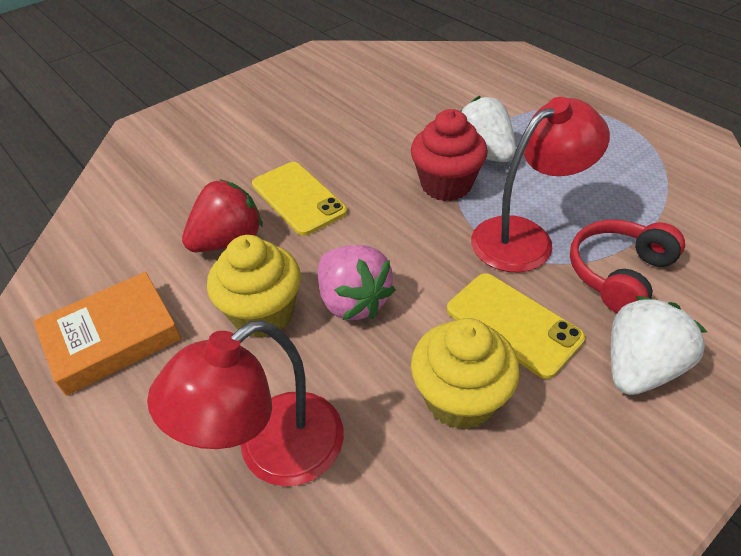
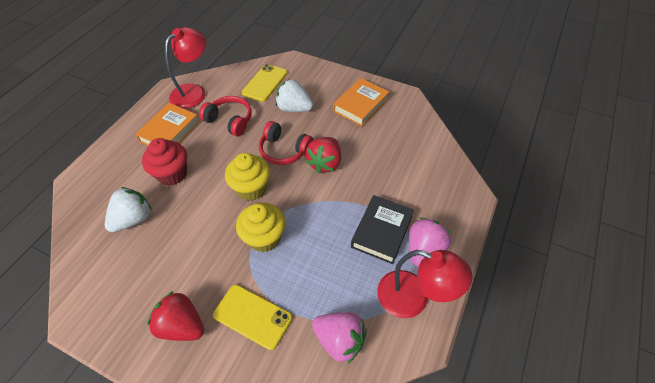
black book: 0 -> 1
orange book: 1 -> 2
pink strawberry: 1 -> 2
red headphones: 1 -> 2
red strawberry: 1 -> 2

